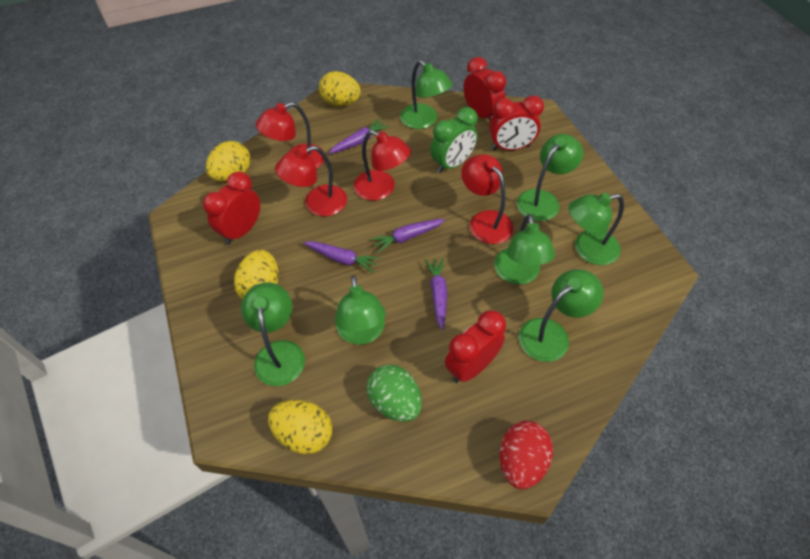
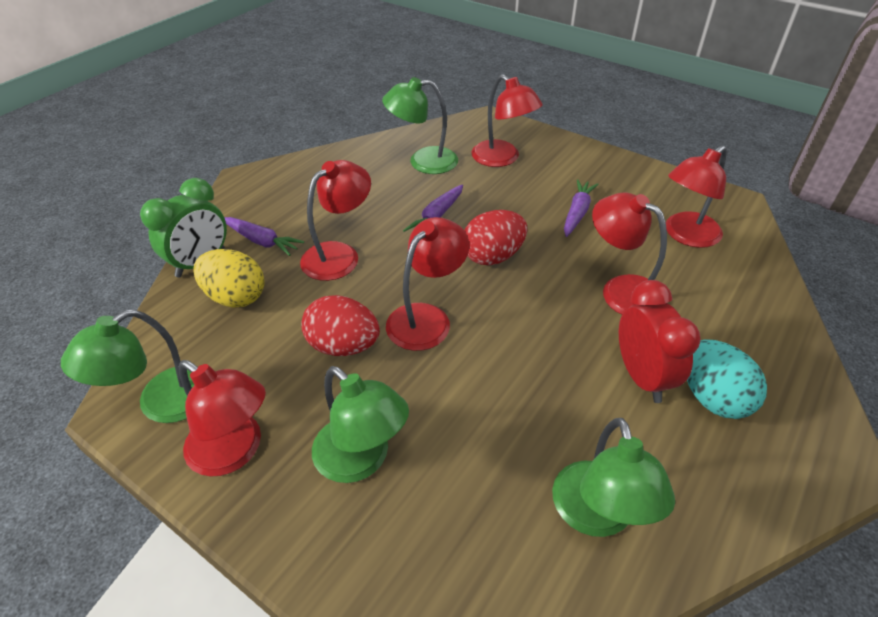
green egg: 1 -> 0
green lamp: 7 -> 4
purple carrot: 4 -> 3
red clock: 4 -> 1
red egg: 1 -> 2
red lamp: 4 -> 6
turquoise egg: 0 -> 1
yellow egg: 4 -> 1

